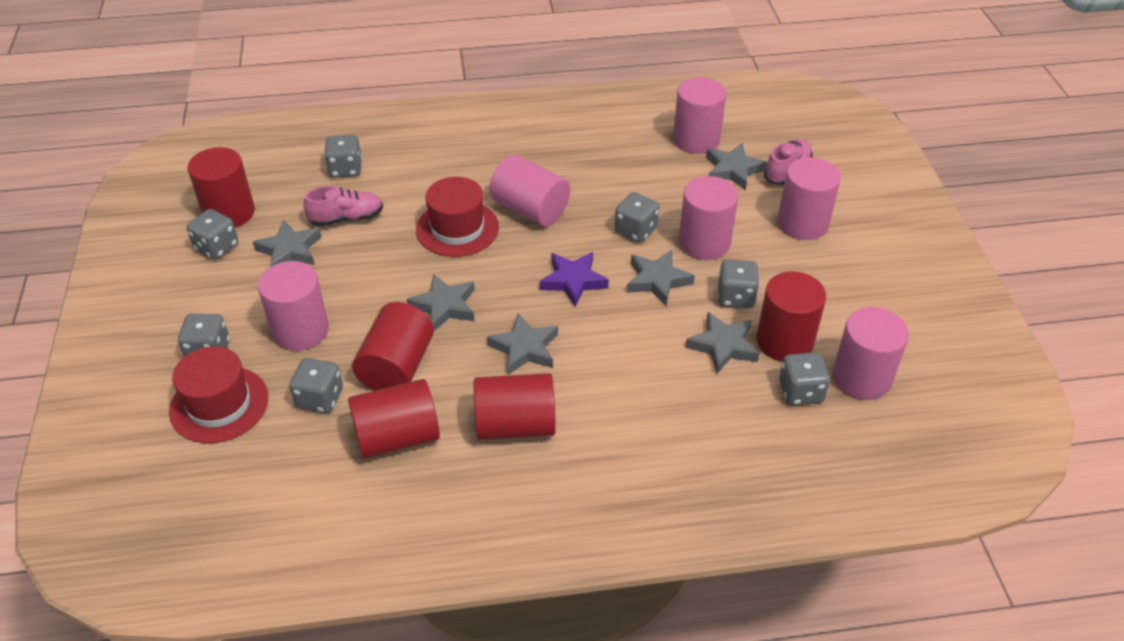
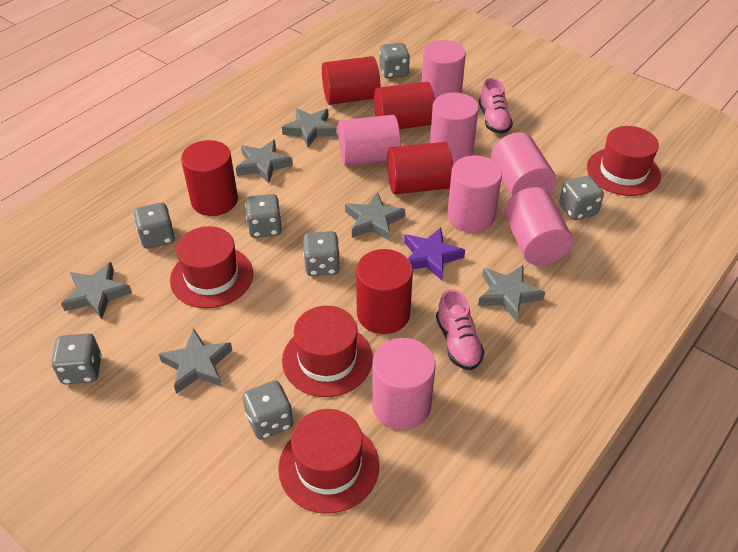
pink cylinder: 6 -> 7
red hat: 2 -> 4

